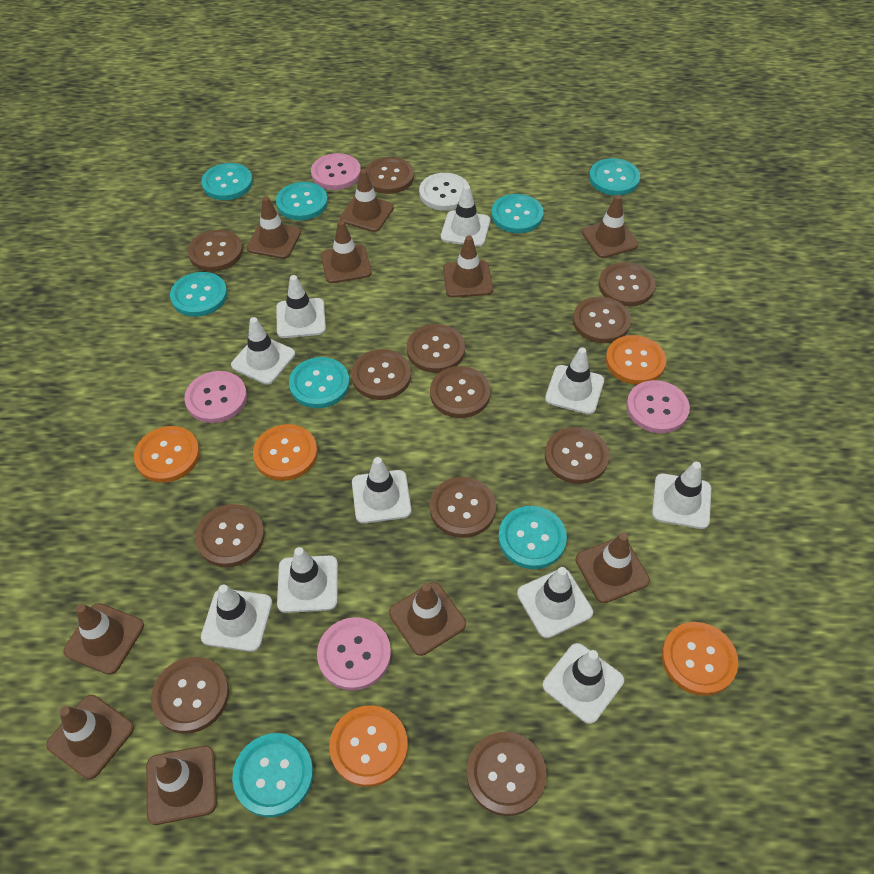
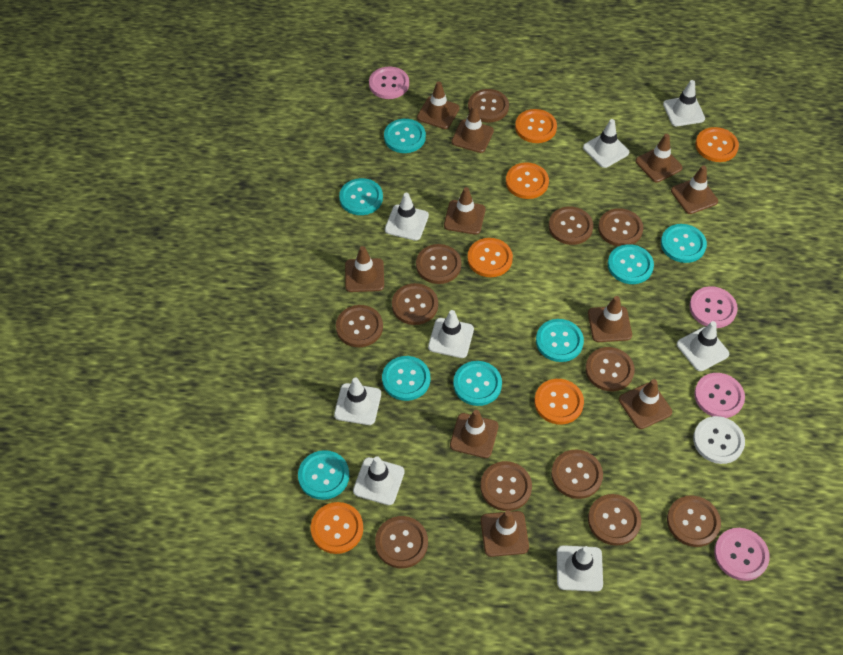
orange button: 5 -> 6
white traffic cone: 10 -> 8

